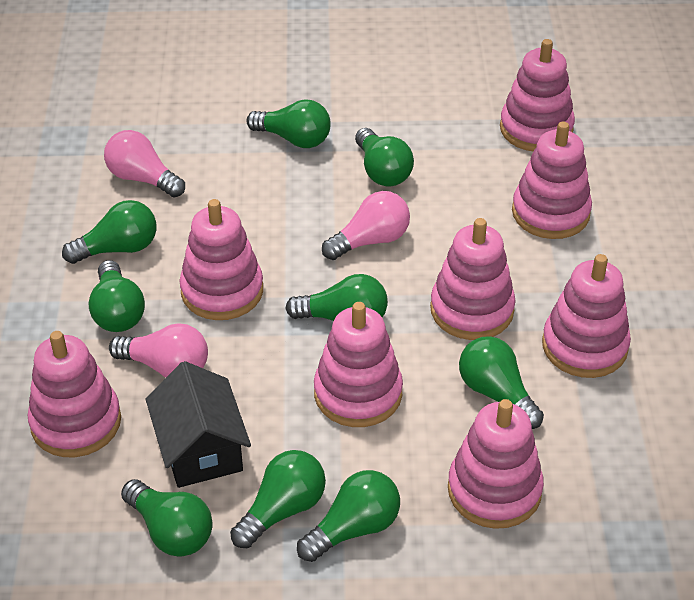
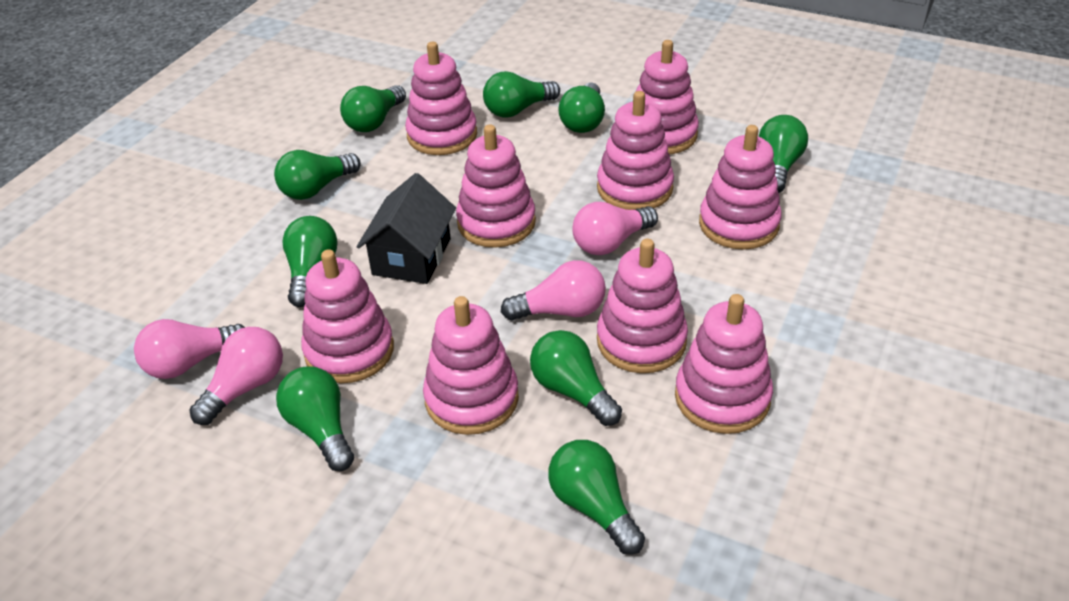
pink light bulb: 3 -> 4
pink stacking toy: 8 -> 9

